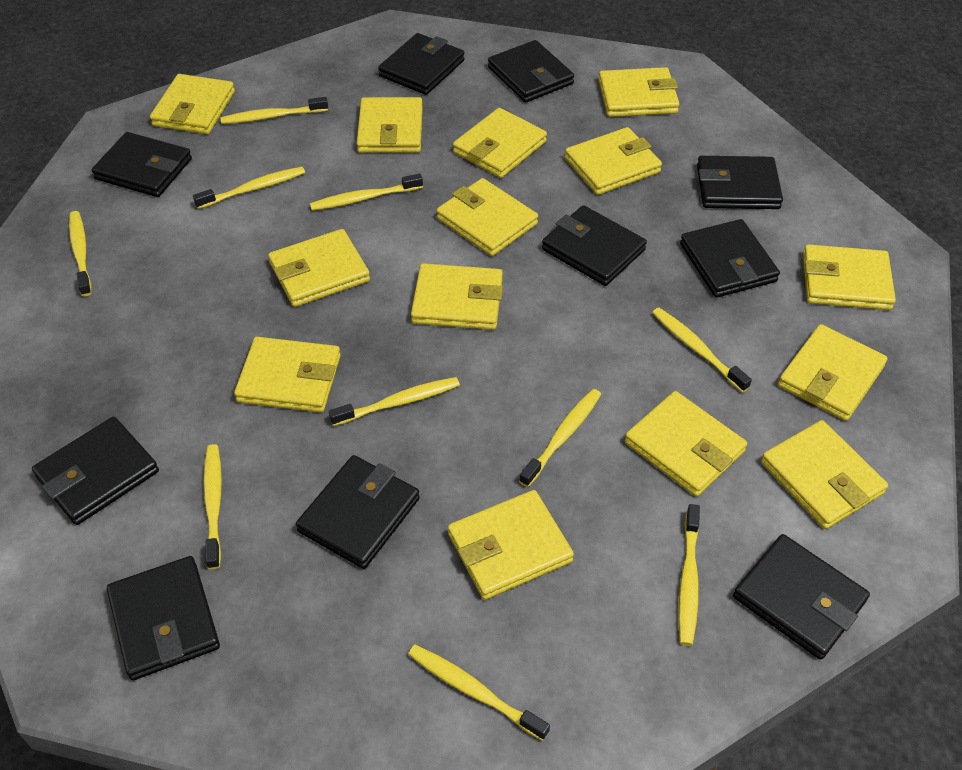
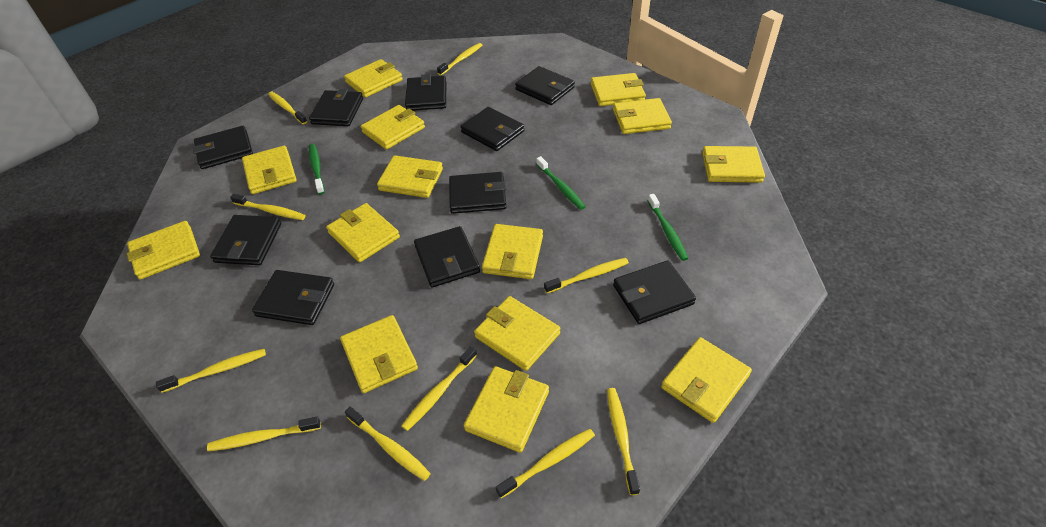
green toothbrush: 0 -> 3

